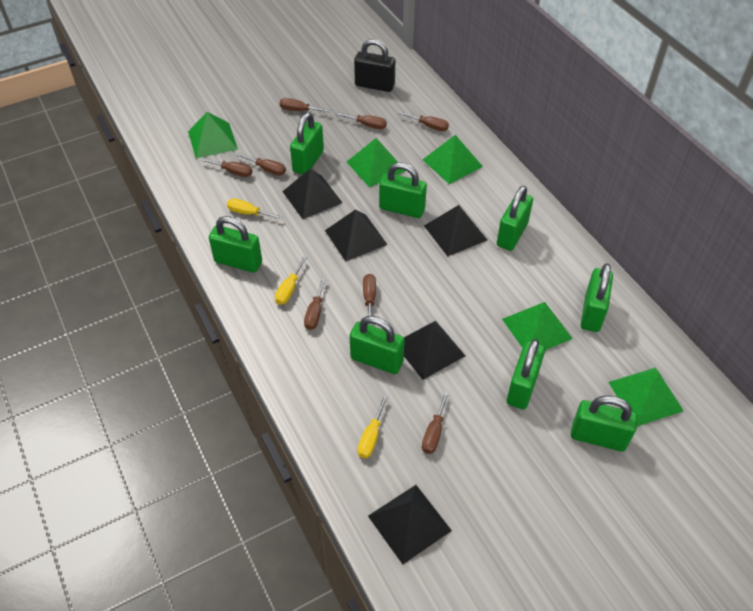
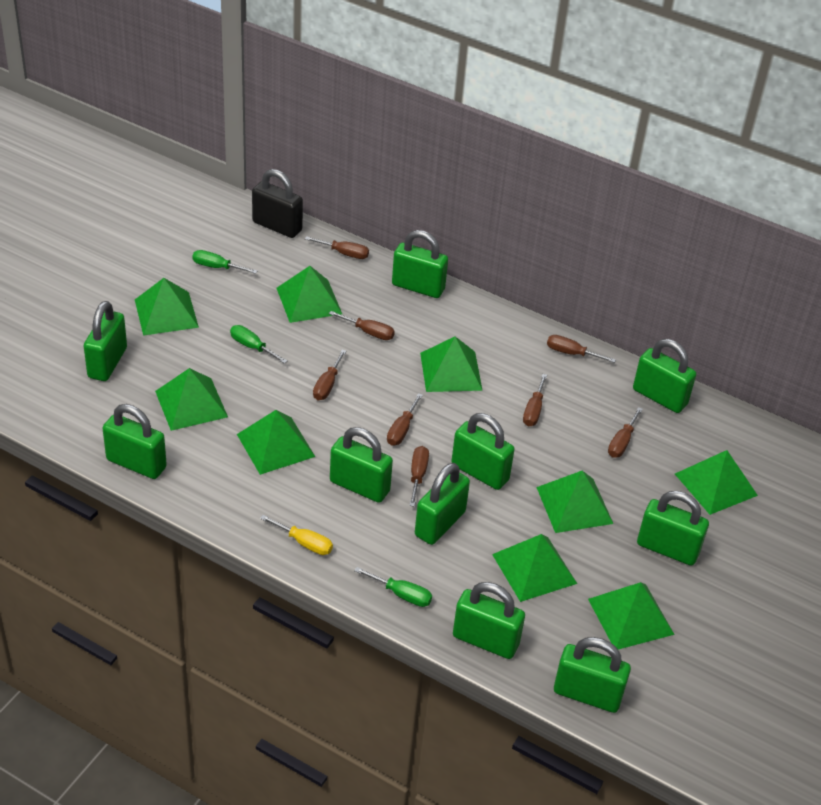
black pyramid: 5 -> 0
green padlock: 8 -> 10
green pyramid: 5 -> 9
green screwdriver: 0 -> 3
yellow screwdriver: 3 -> 1

